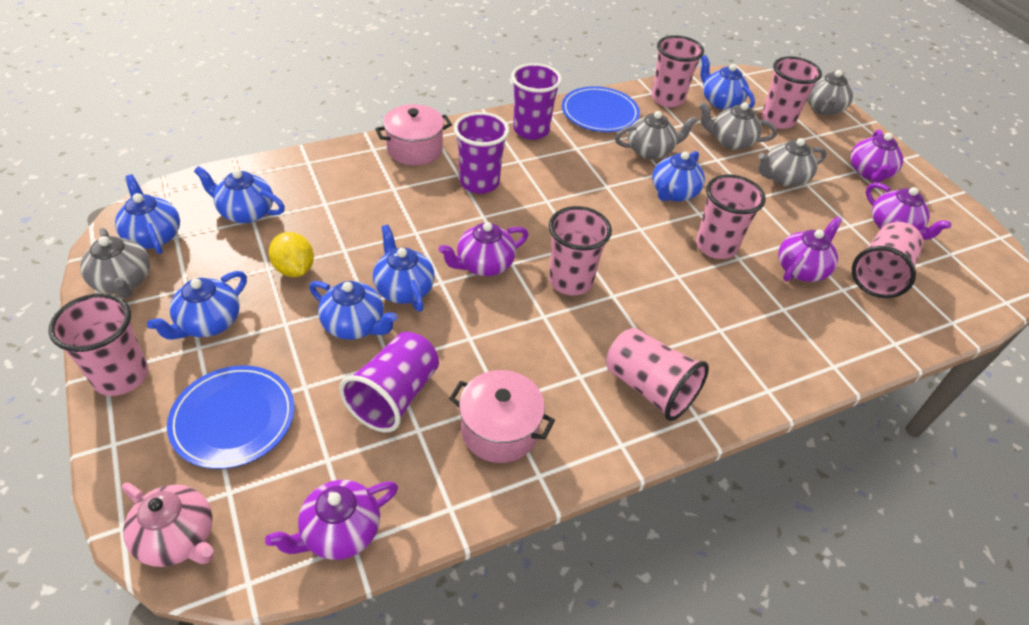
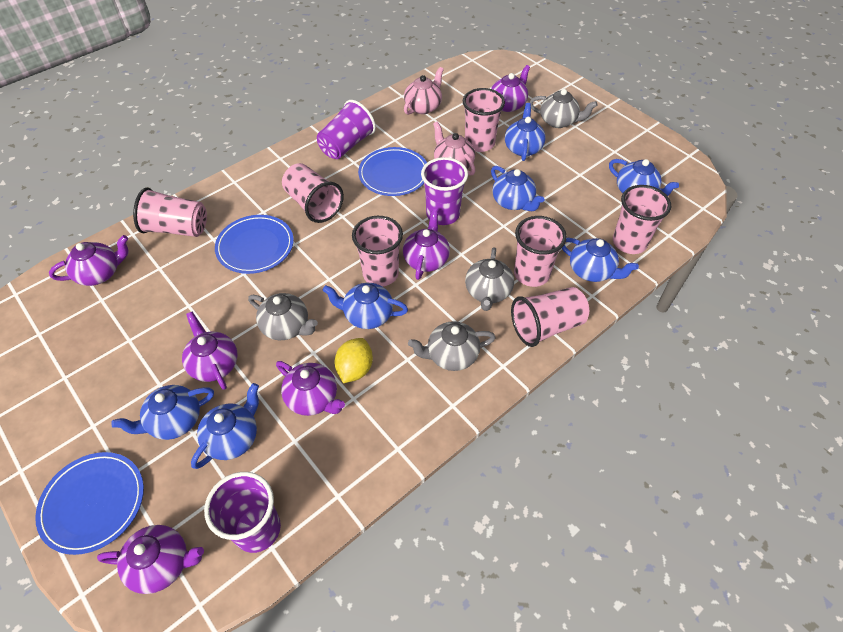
blue plate: 2 -> 3
grey teapot: 5 -> 4
pink pot: 2 -> 0
pink teapot: 1 -> 2
purple teapot: 5 -> 6

